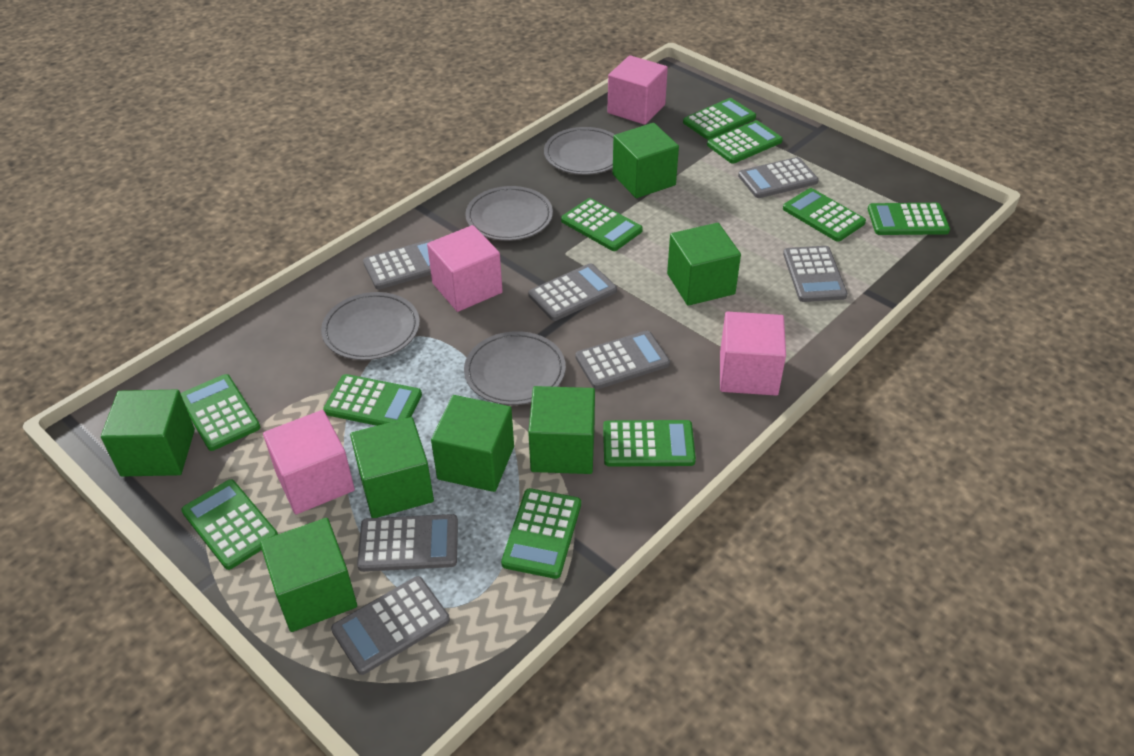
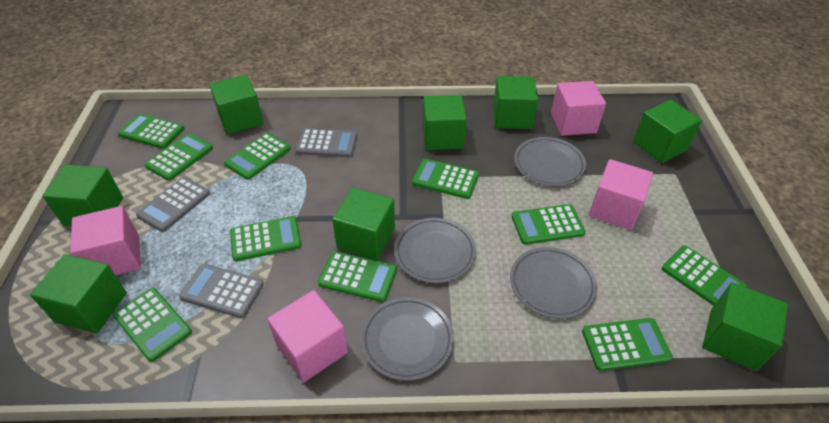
green cube: 7 -> 8
grey calculator: 7 -> 3

